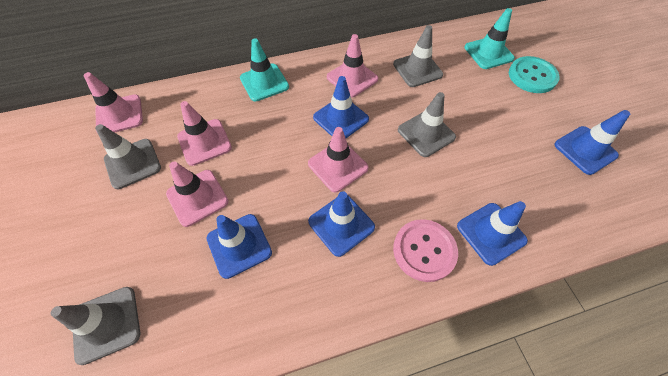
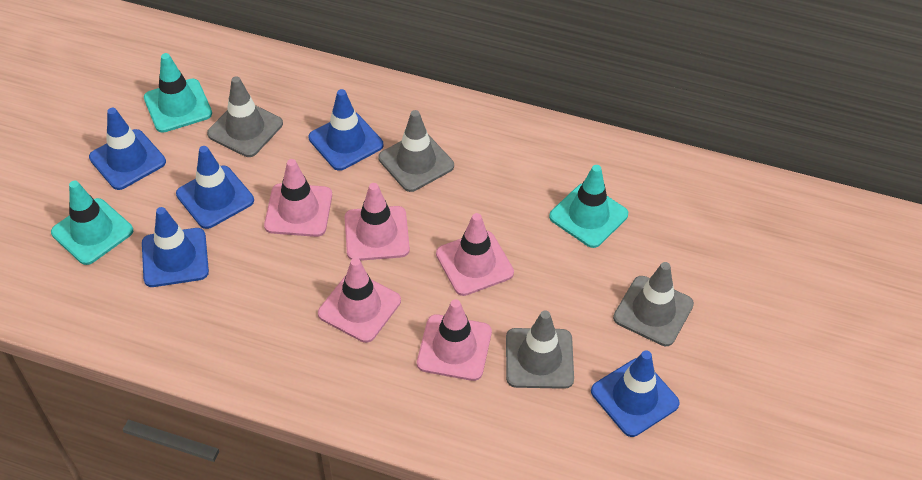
pink button: 1 -> 0
turquoise button: 1 -> 0
turquoise traffic cone: 2 -> 3

